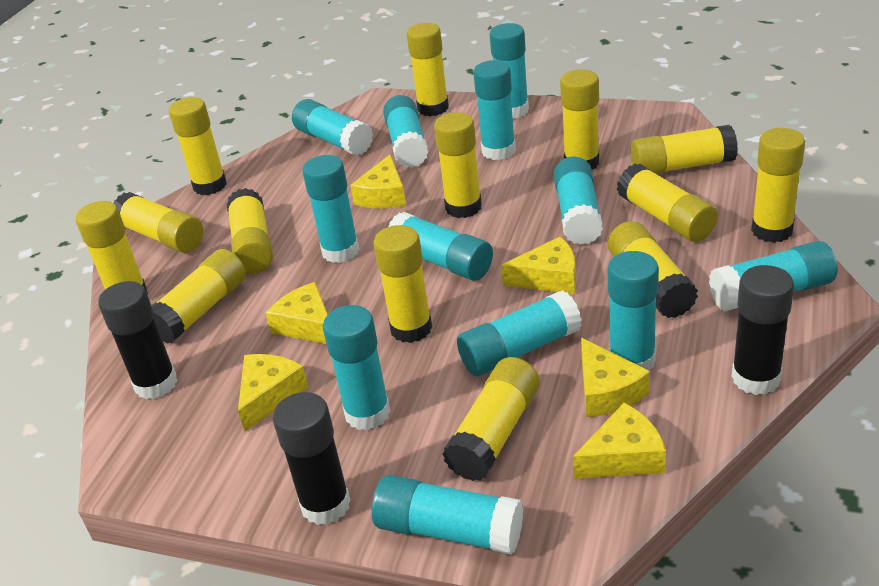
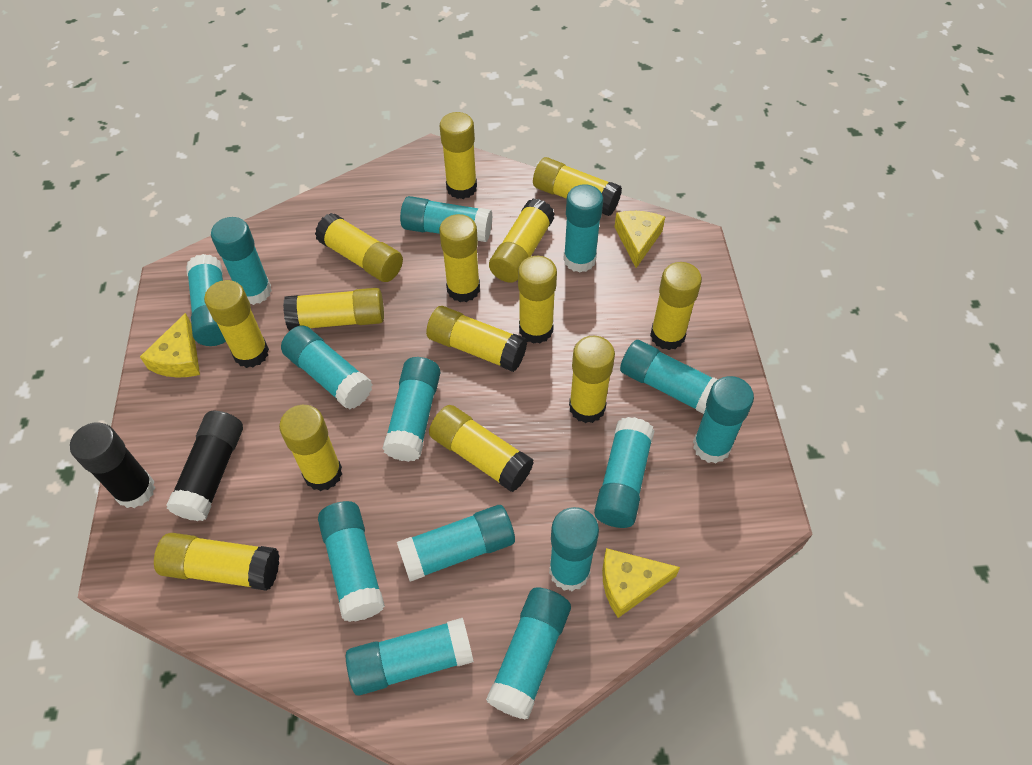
black glue stick: 3 -> 2
turquoise glue stick: 12 -> 14
yellow cheese: 6 -> 3

